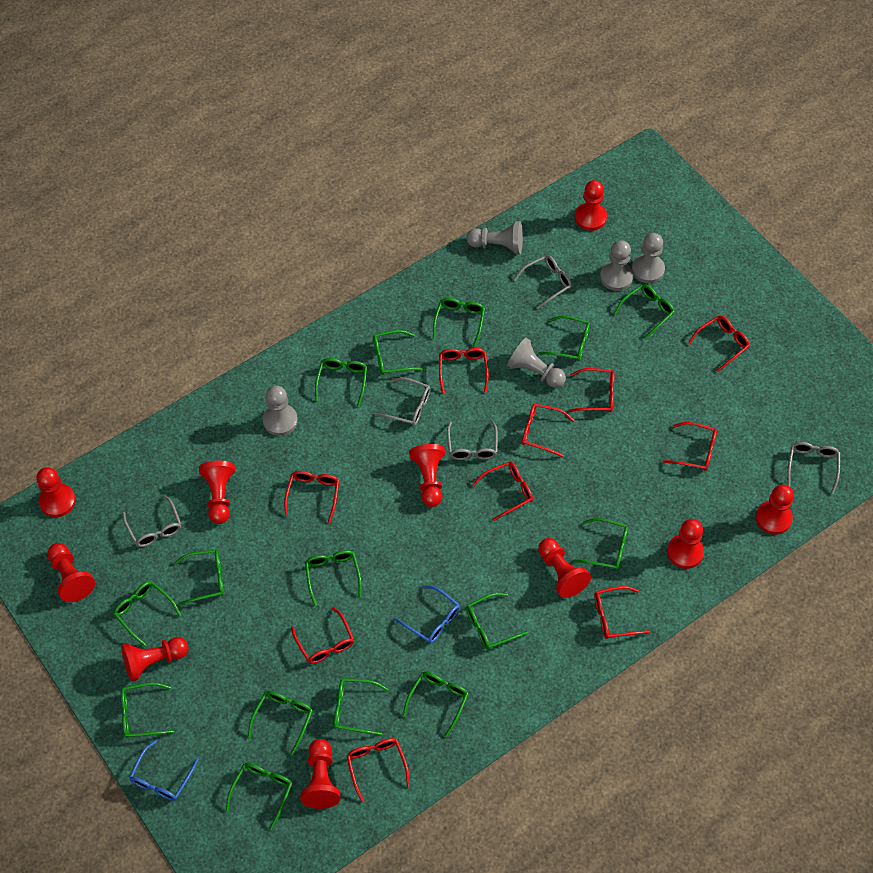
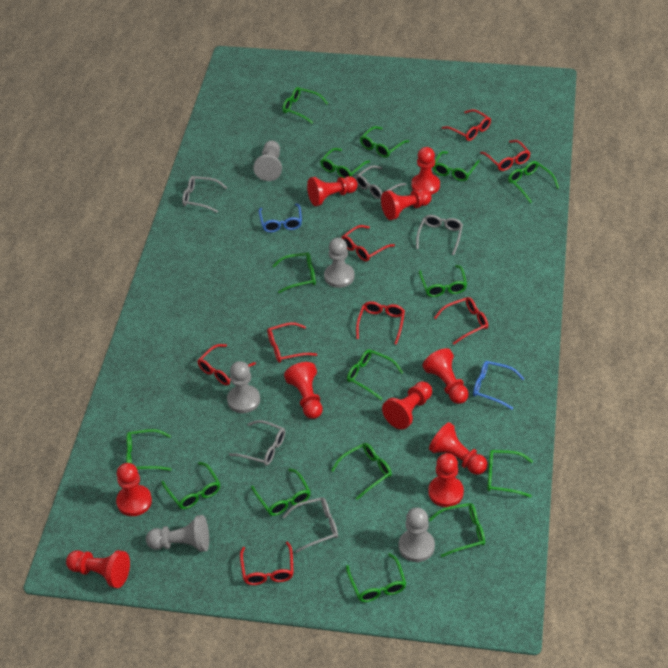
red glasses: 10 -> 8

